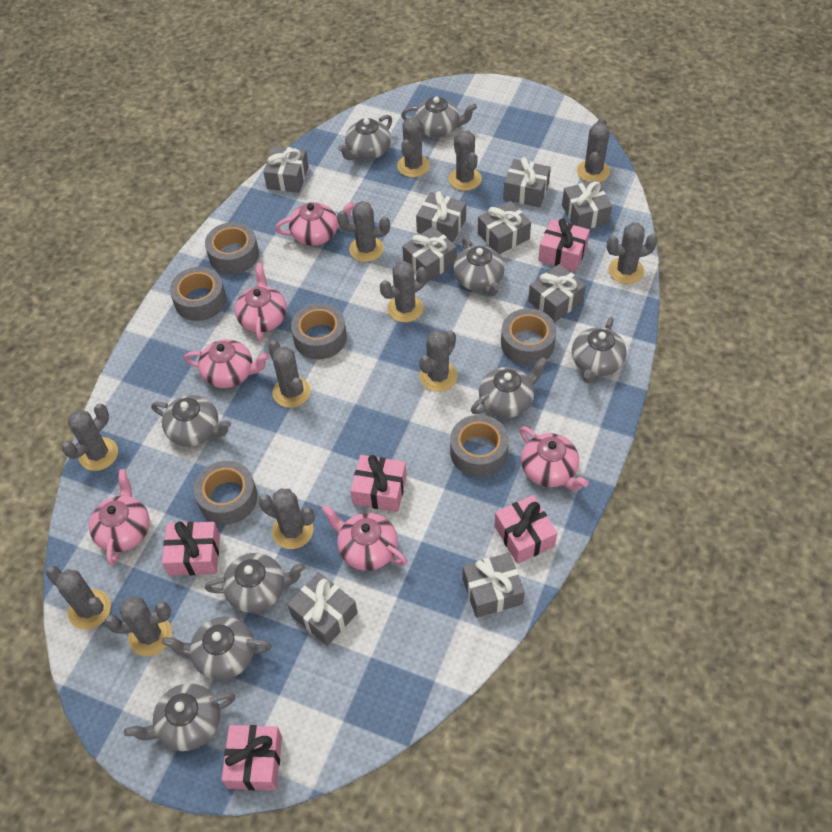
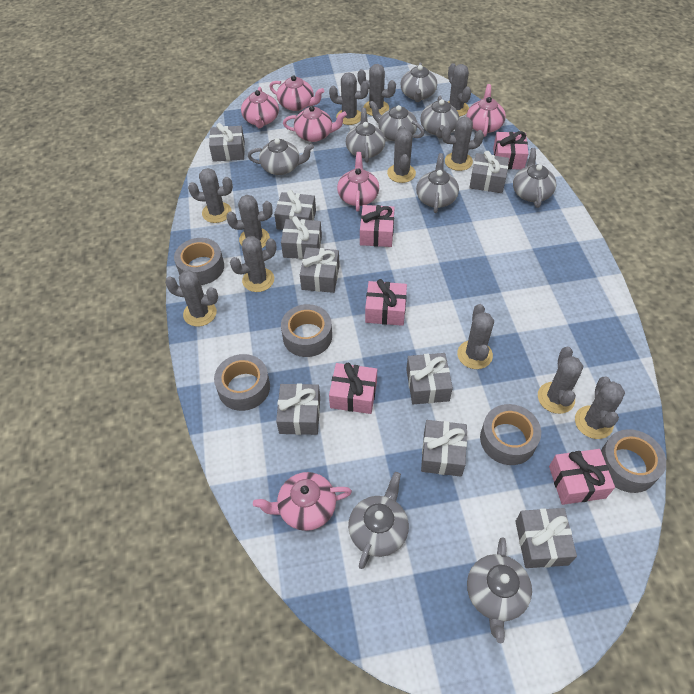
grey tape: 6 -> 5

